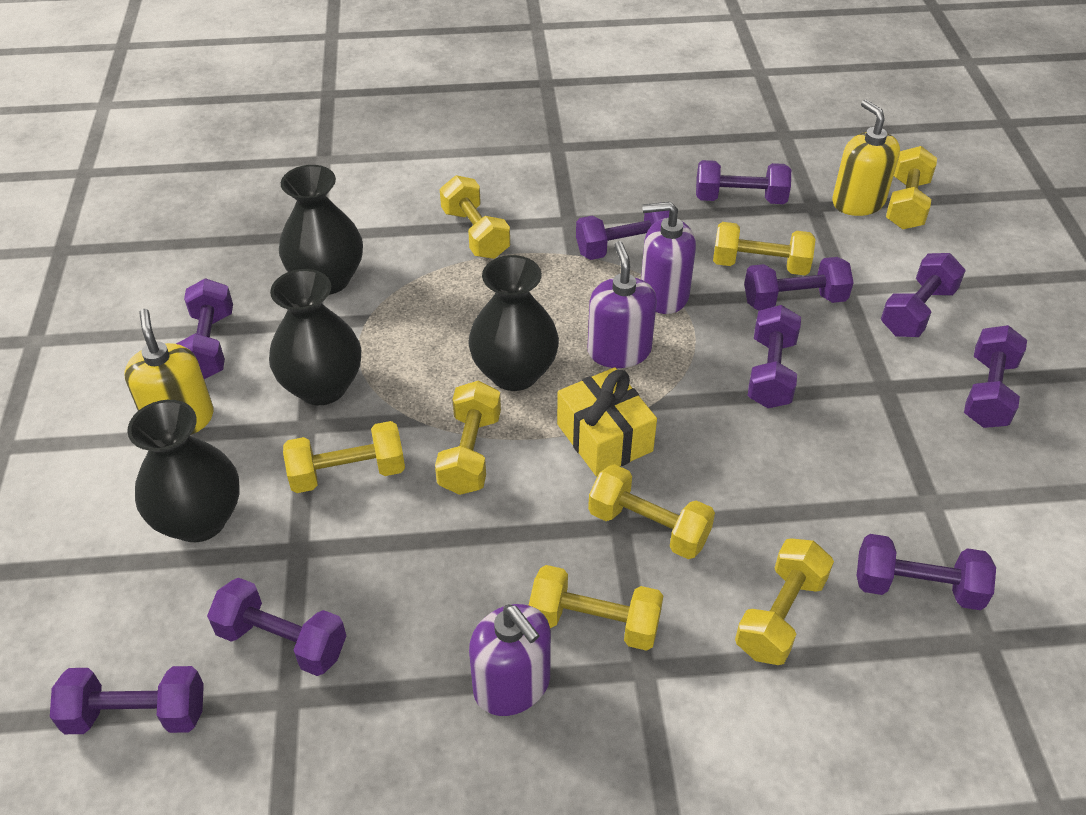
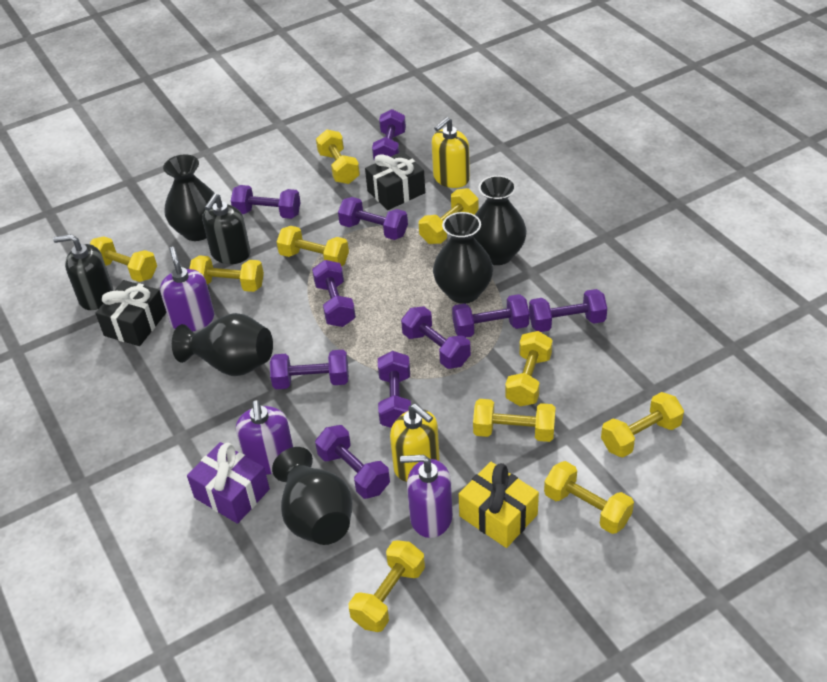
black gift: 0 -> 2
black soap dispenser: 0 -> 2
black vase: 4 -> 5
purple gift: 0 -> 1
yellow dumbbell: 8 -> 10

